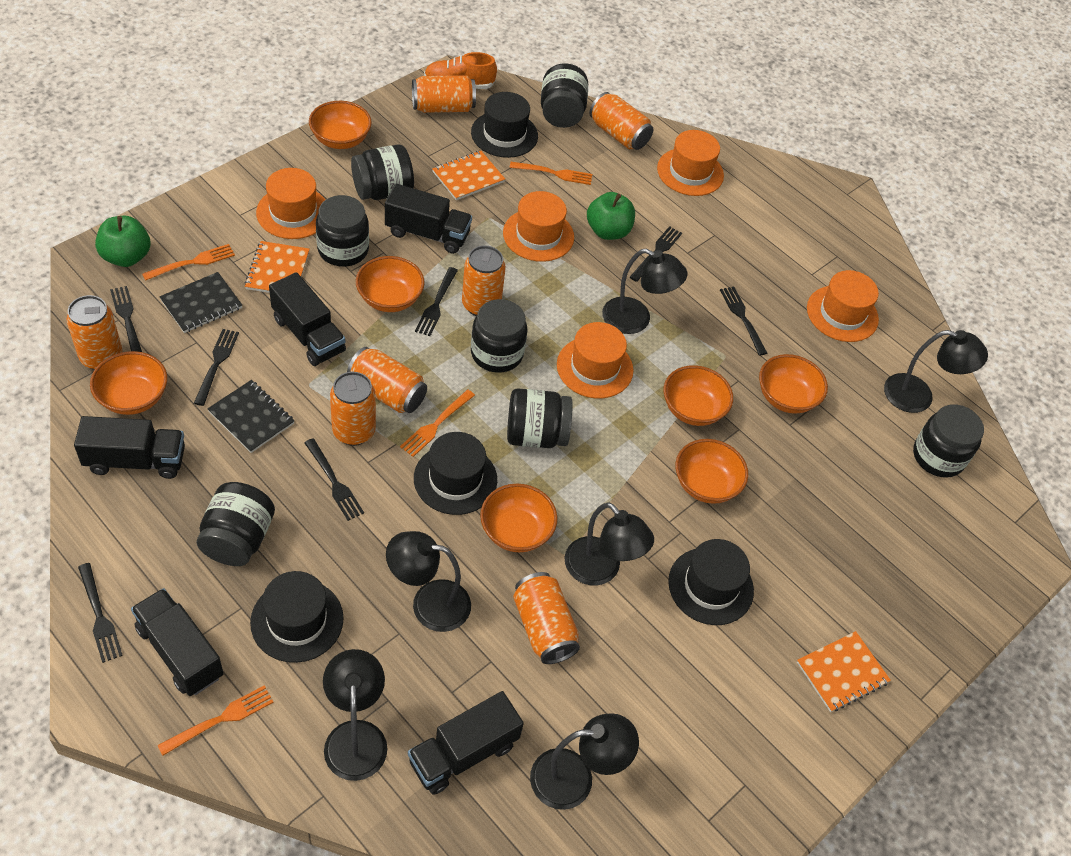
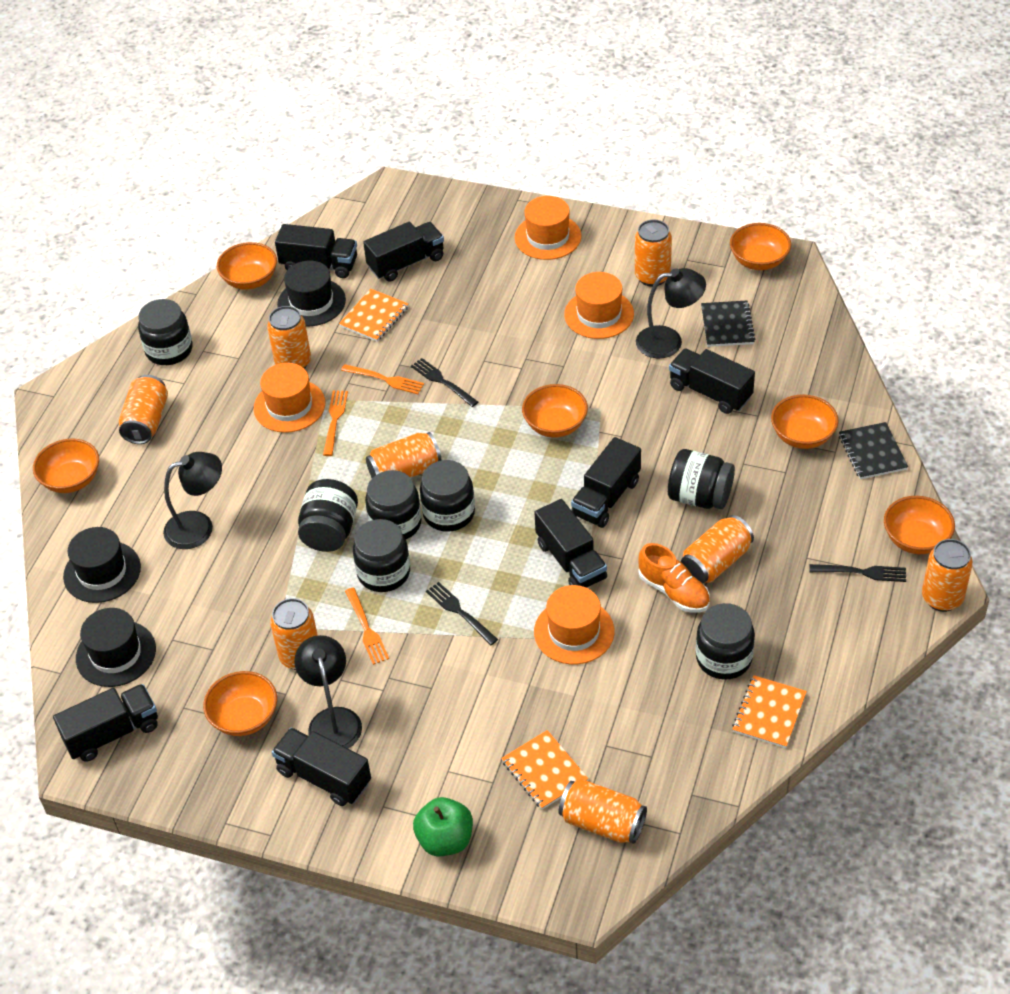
black fork: 7 -> 3
black hat: 4 -> 3
black lamp: 6 -> 3
black truck: 5 -> 7
green apple: 2 -> 1
orange can: 7 -> 8
orange fork: 4 -> 3
orange hat: 5 -> 4

